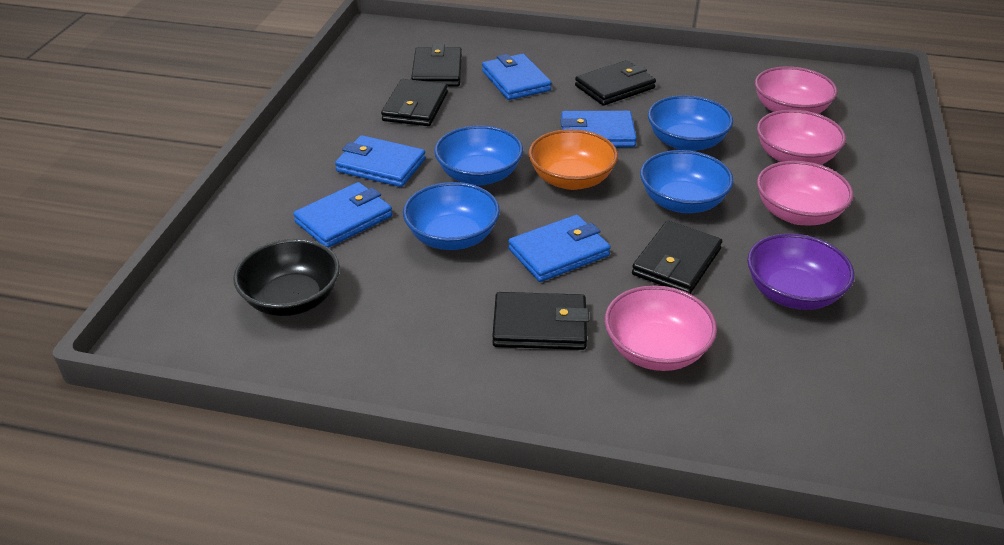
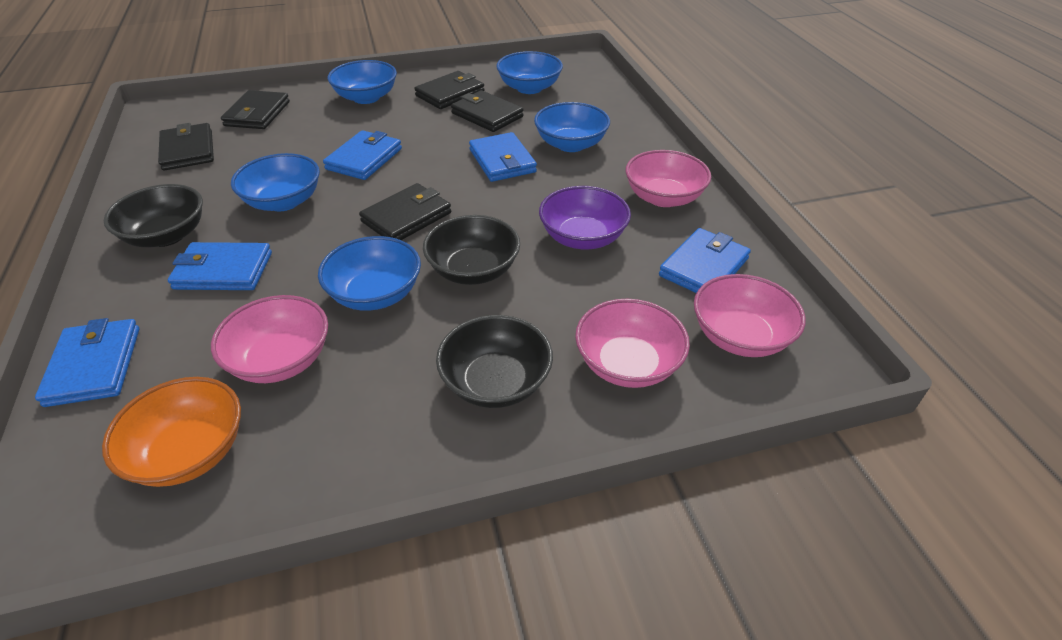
black bowl: 1 -> 3
blue bowl: 4 -> 5

